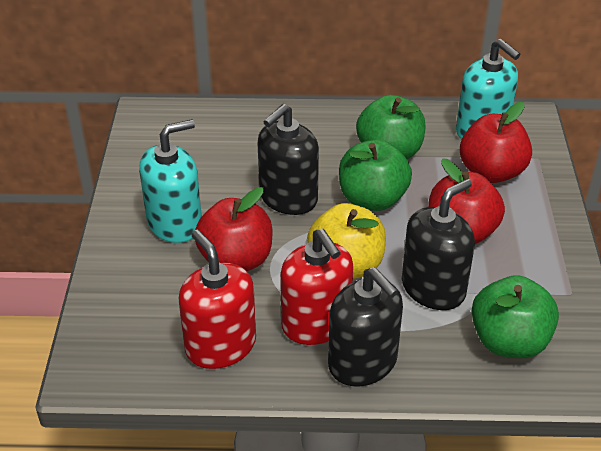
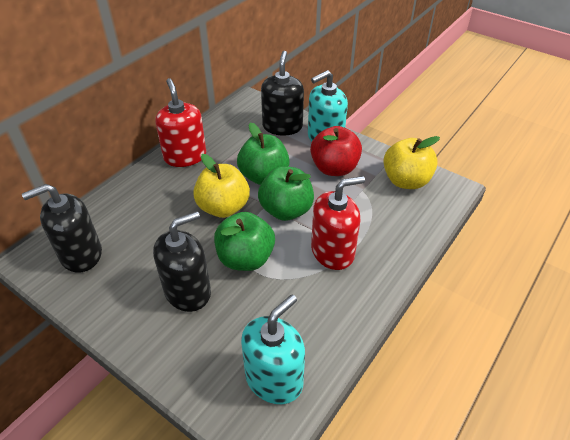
red apple: 3 -> 1
yellow apple: 1 -> 2

